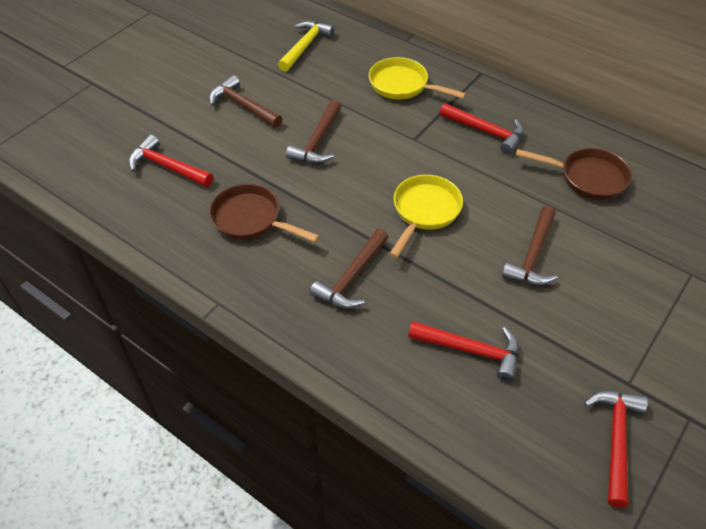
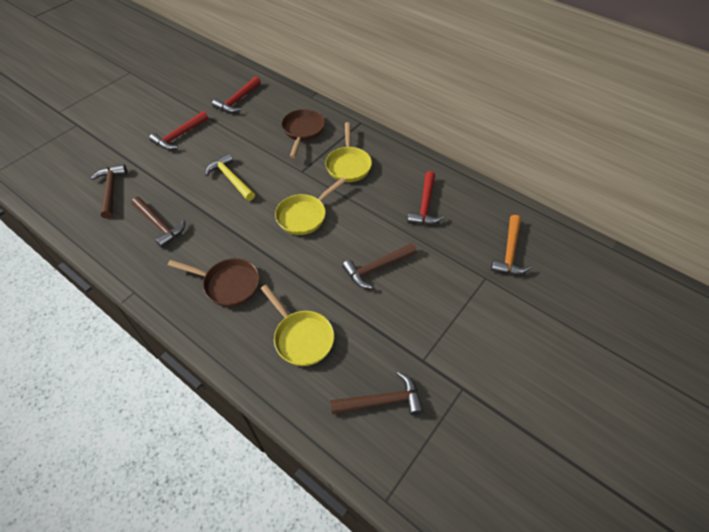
orange hammer: 0 -> 1
red hammer: 4 -> 3
yellow pan: 2 -> 3

